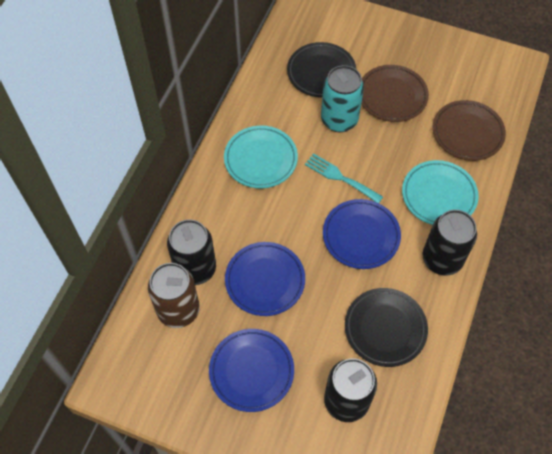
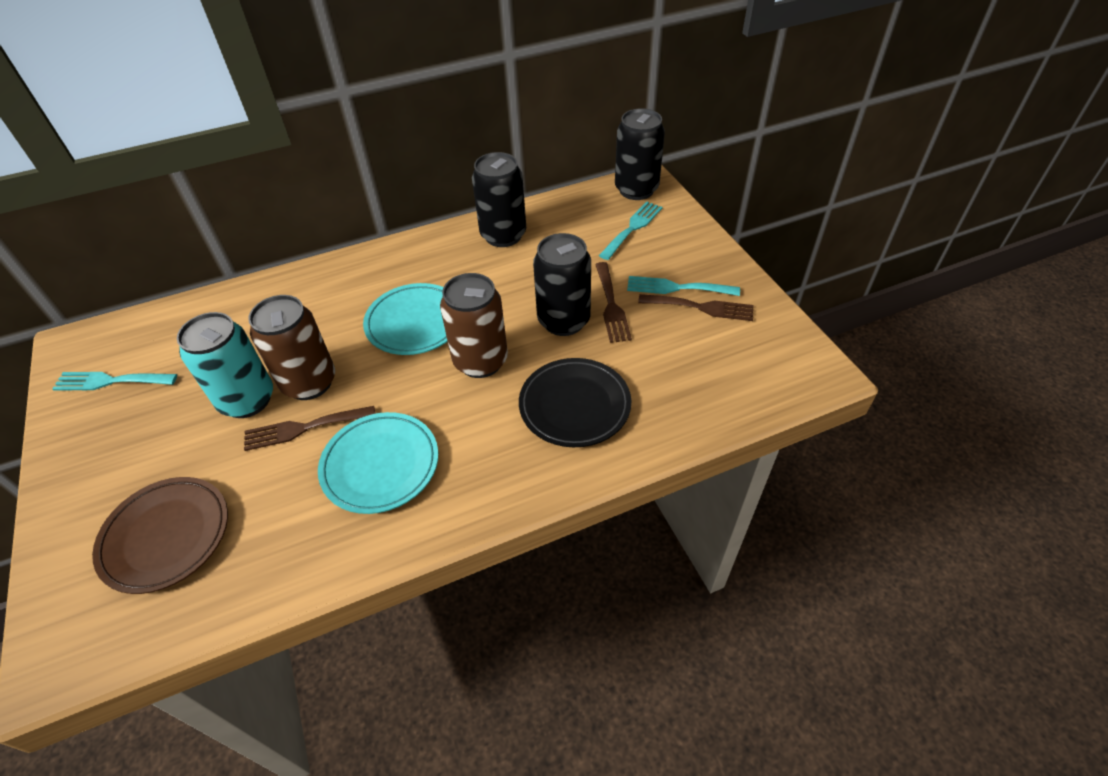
black plate: 2 -> 1
blue plate: 3 -> 0
brown can: 1 -> 2
brown fork: 0 -> 3
brown plate: 2 -> 1
turquoise fork: 1 -> 3

